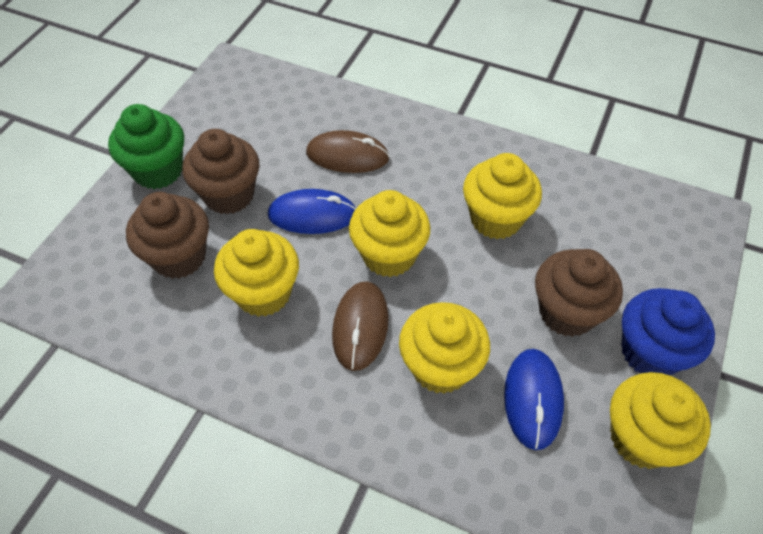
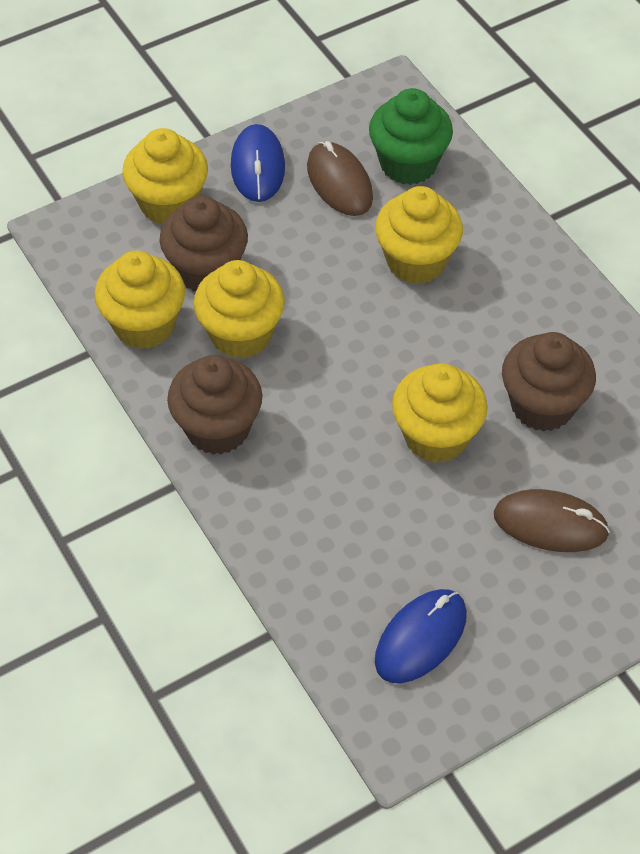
blue cupcake: 1 -> 0

